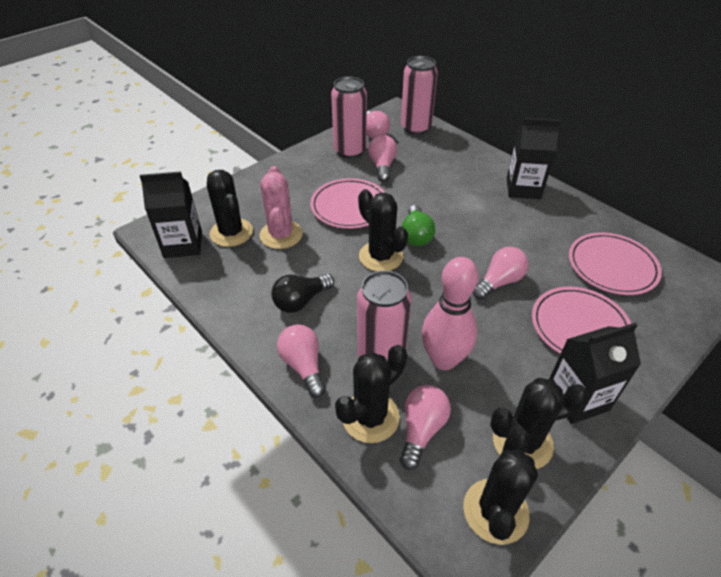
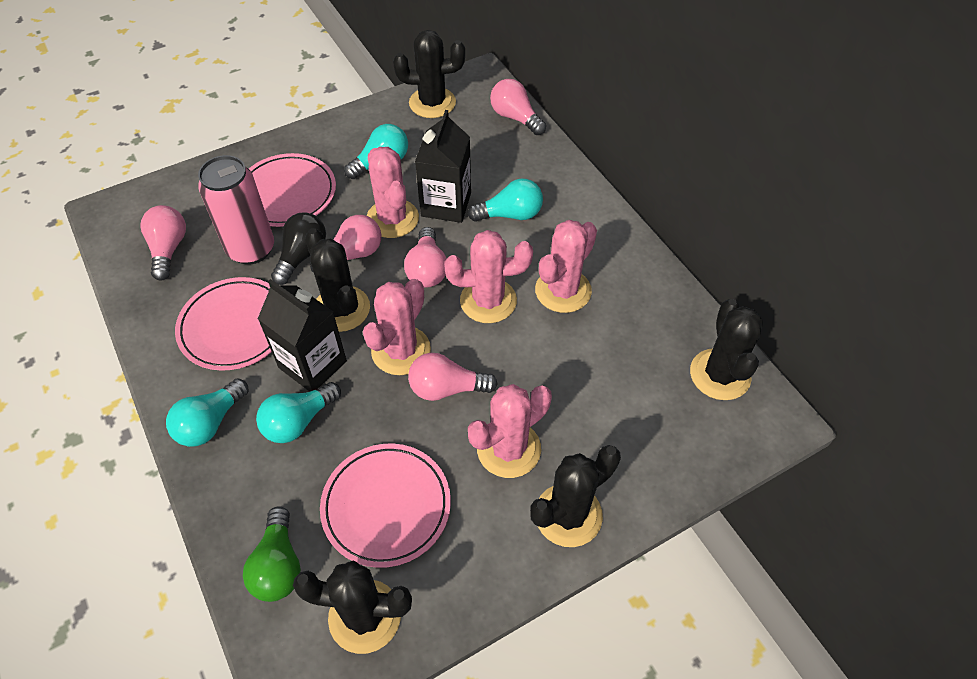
black carton: 3 -> 2
pink bowling pin: 1 -> 0
pink cactus: 1 -> 5
pink can: 3 -> 1
turquoise light bulb: 0 -> 4

